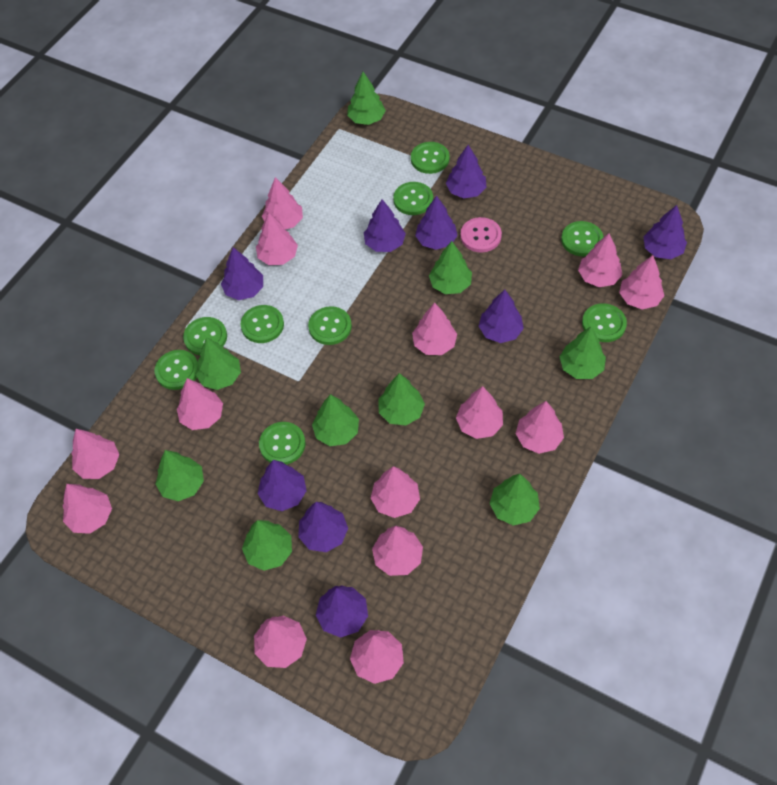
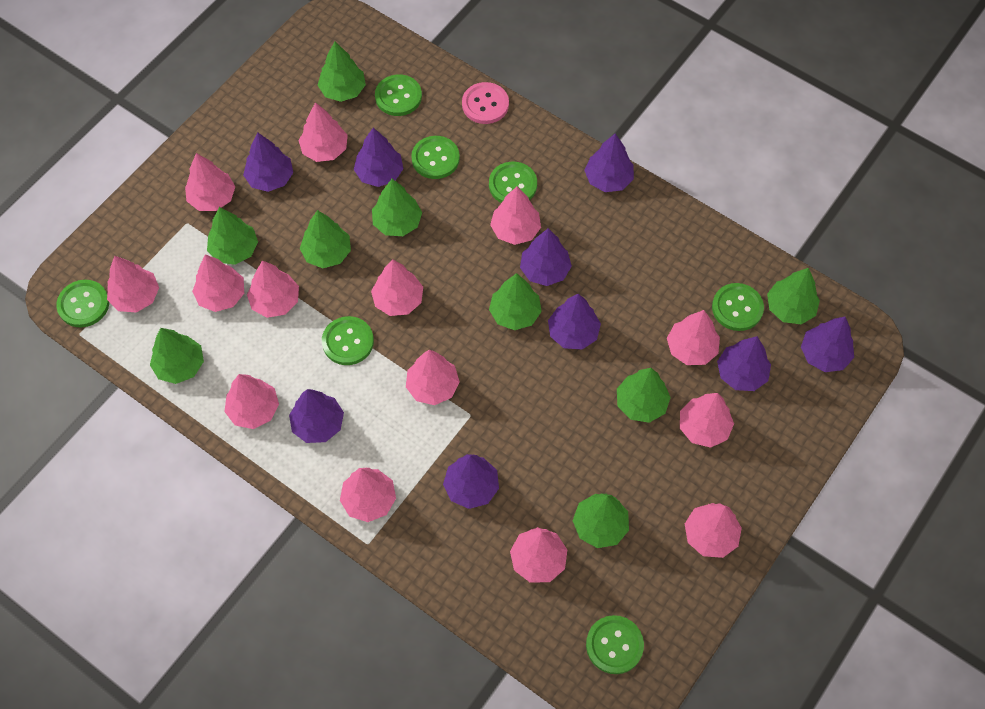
green button: 9 -> 7

